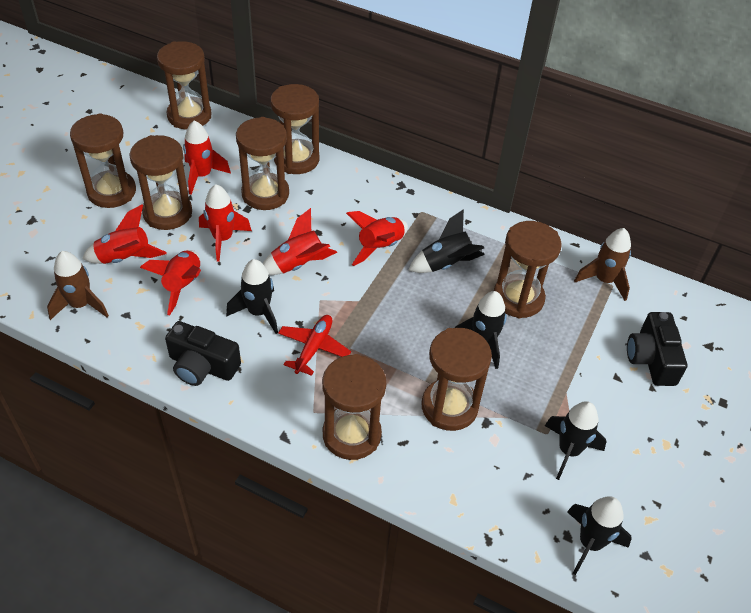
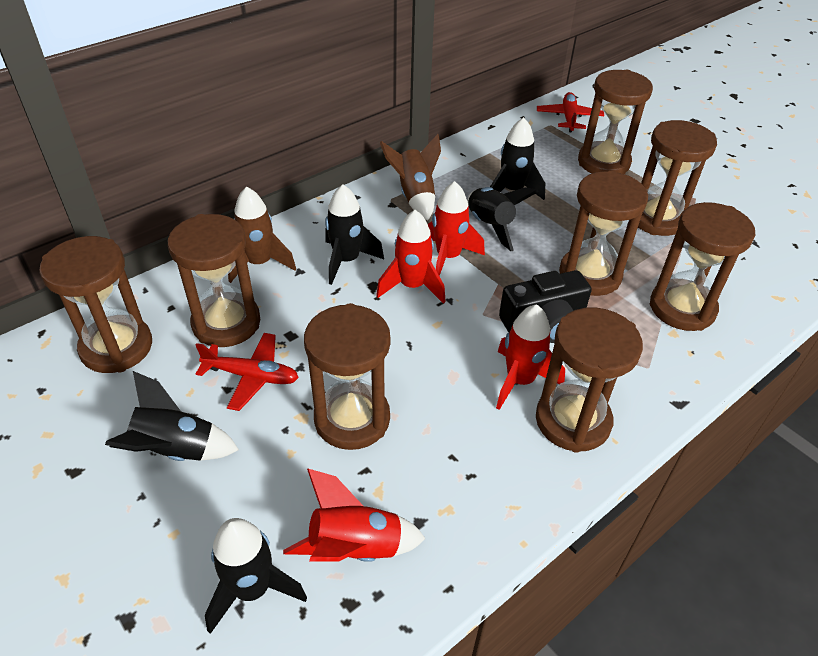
black camera: 2 -> 1
red plane: 1 -> 2
red rocket: 6 -> 4

